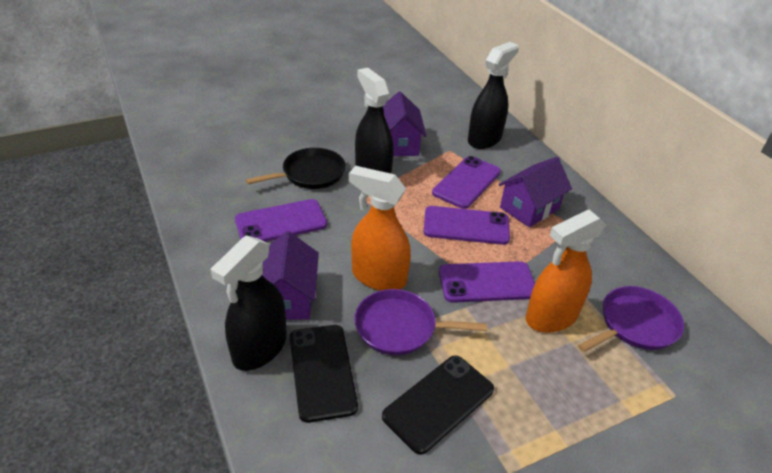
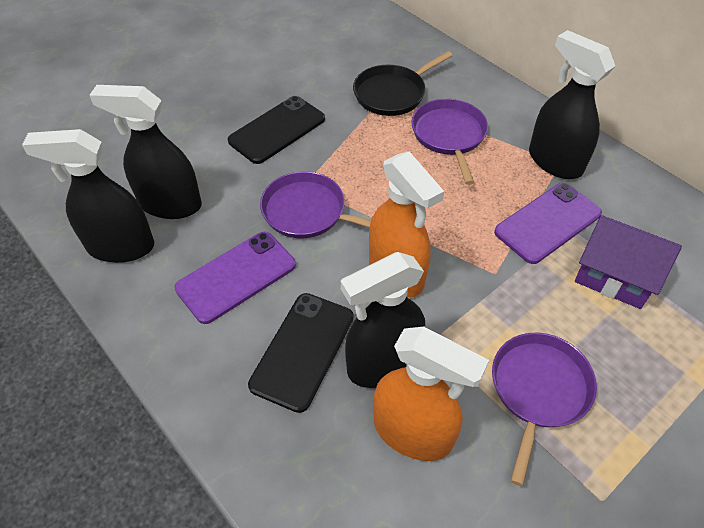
black spray bottle: 3 -> 4
purple house: 3 -> 1
purple pan: 2 -> 3
purple phone: 4 -> 2

